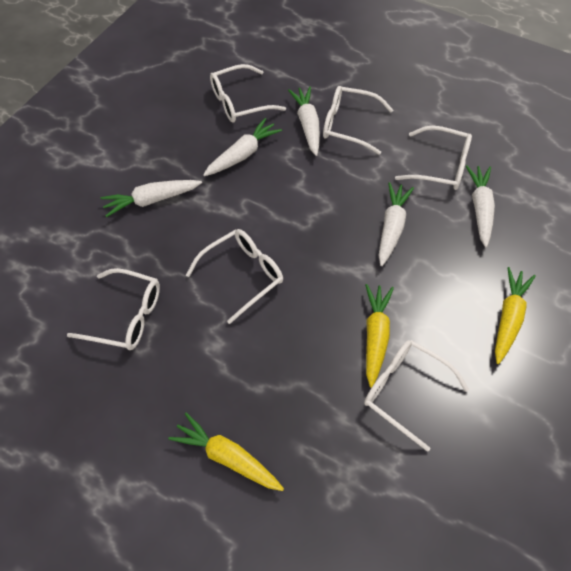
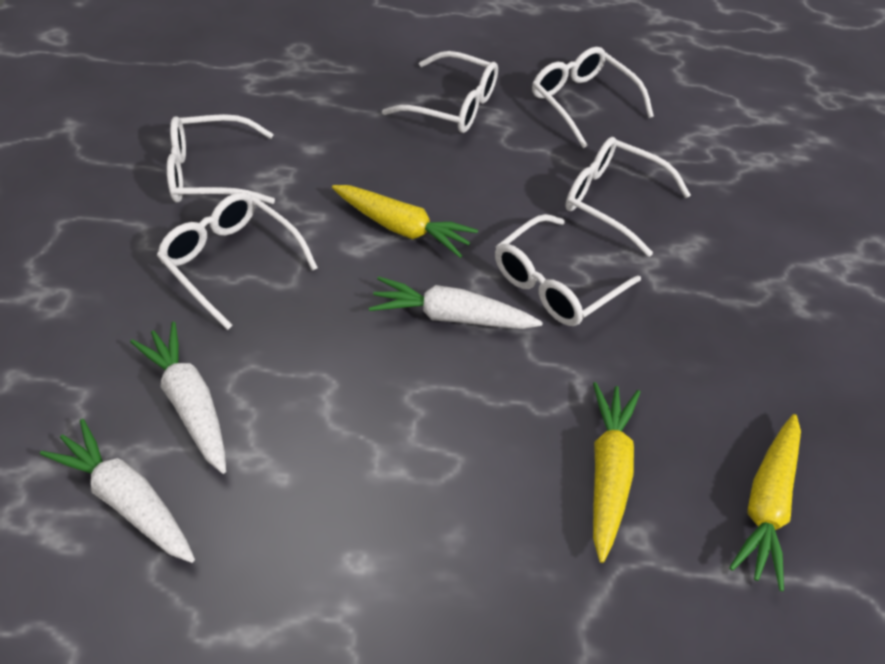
white carrot: 5 -> 3

